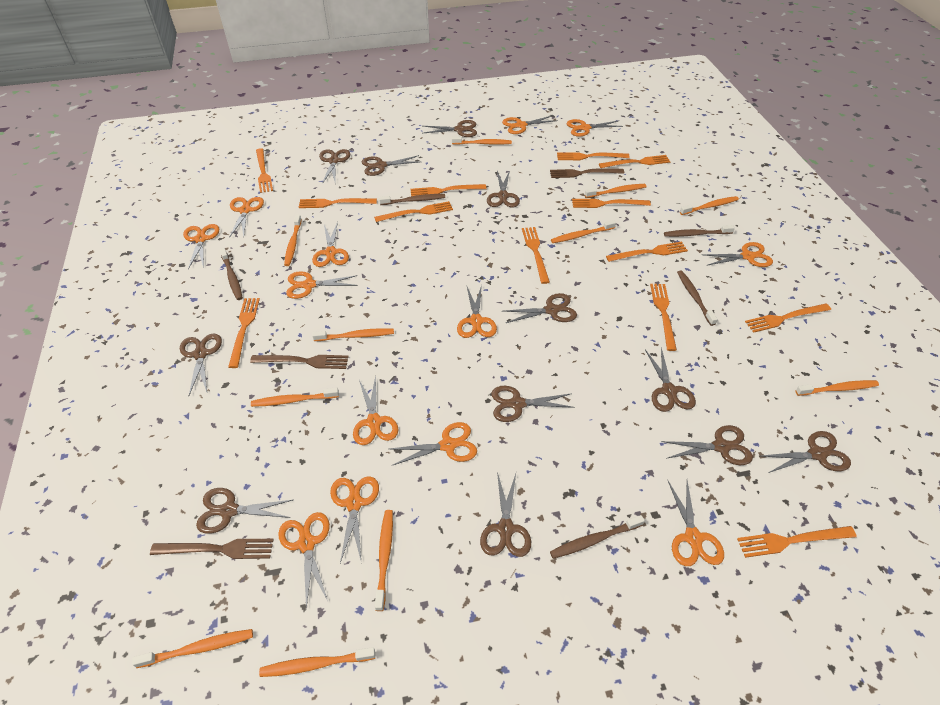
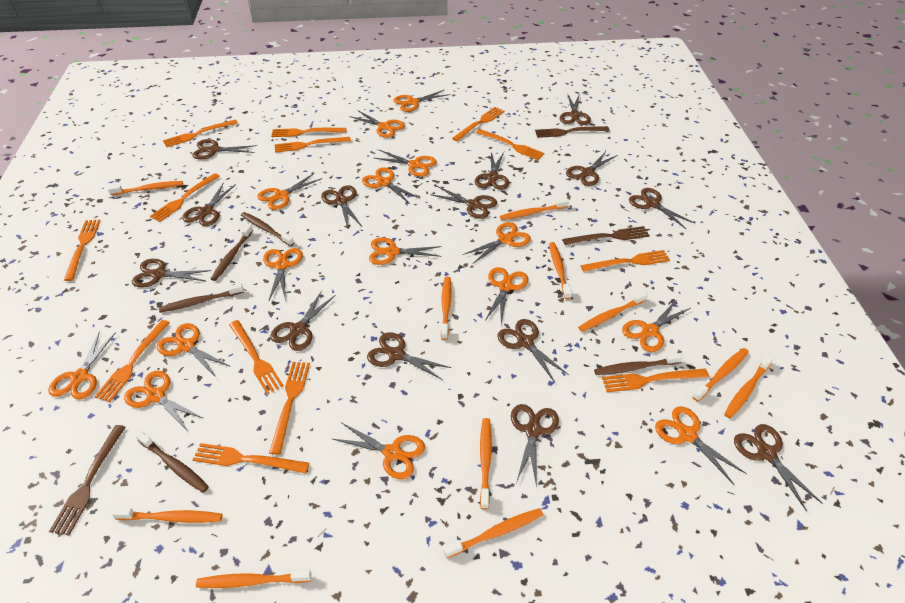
brown scissors: 12 -> 14
orange scissors: 13 -> 15

